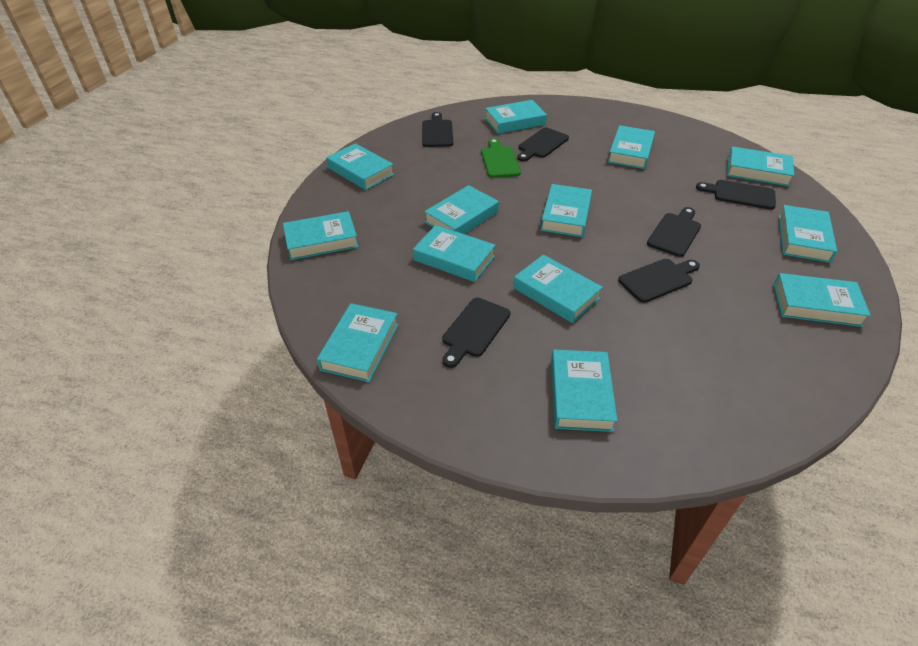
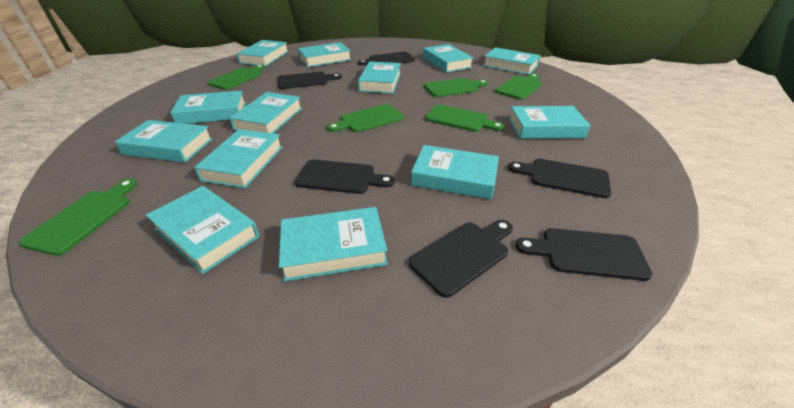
green cutting board: 1 -> 6

